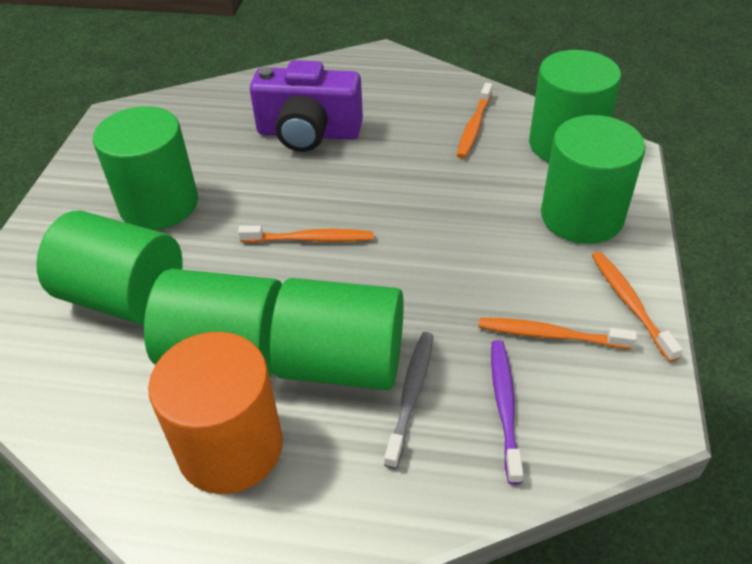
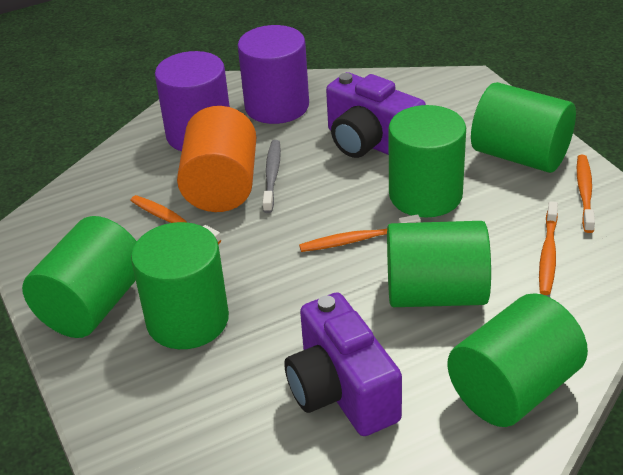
purple camera: 1 -> 2
purple cylinder: 0 -> 2
purple toothbrush: 1 -> 0

